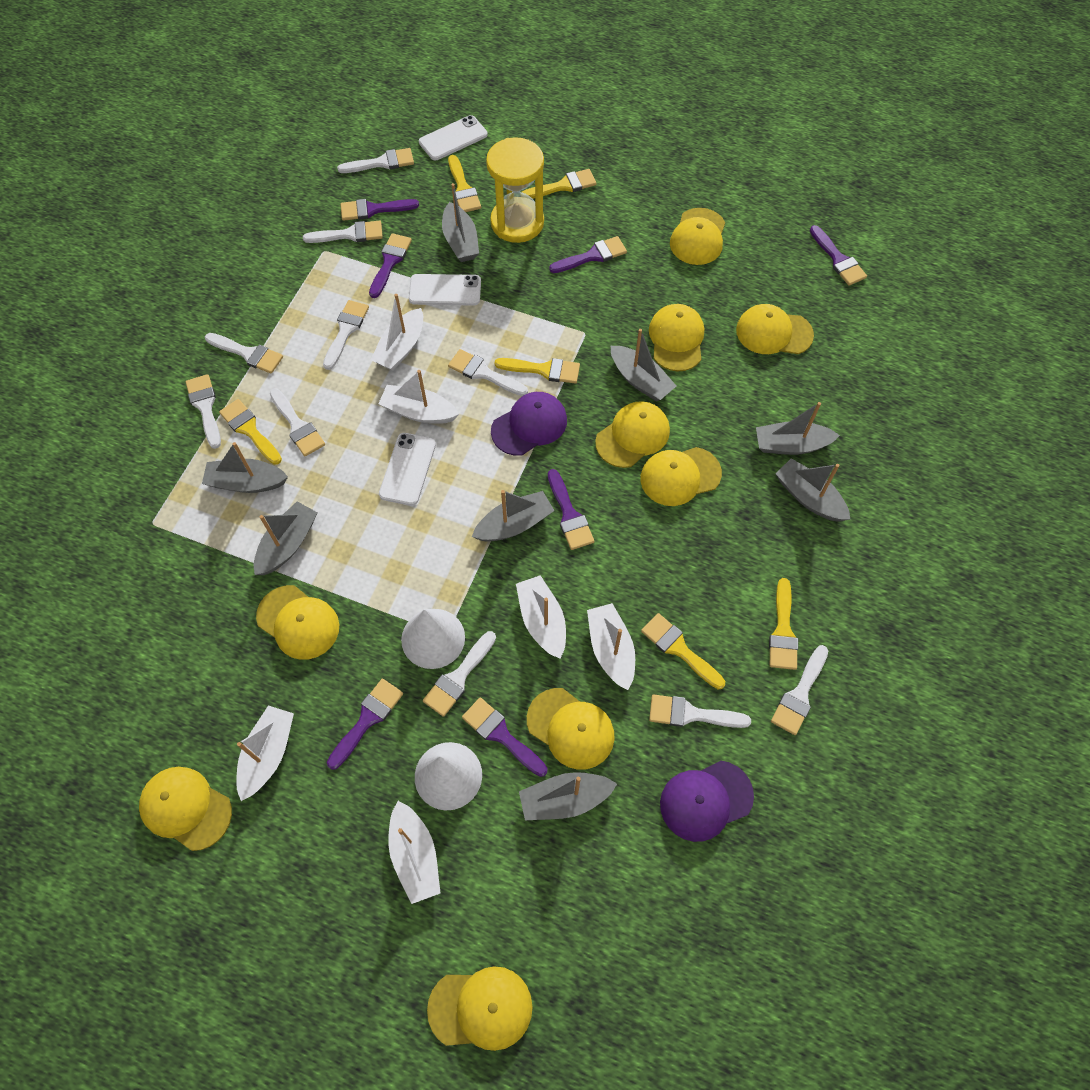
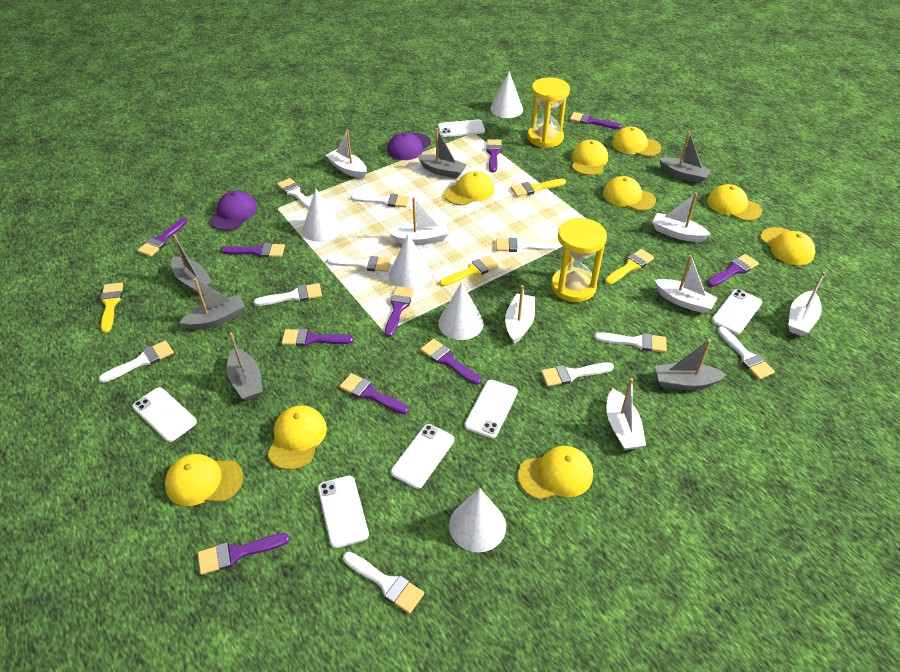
grey boat: 8 -> 6
purple brush: 7 -> 10
white boat: 6 -> 7
white cone: 2 -> 5
white phone: 3 -> 6
yellow brush: 6 -> 4
yellow hourglass: 1 -> 2

